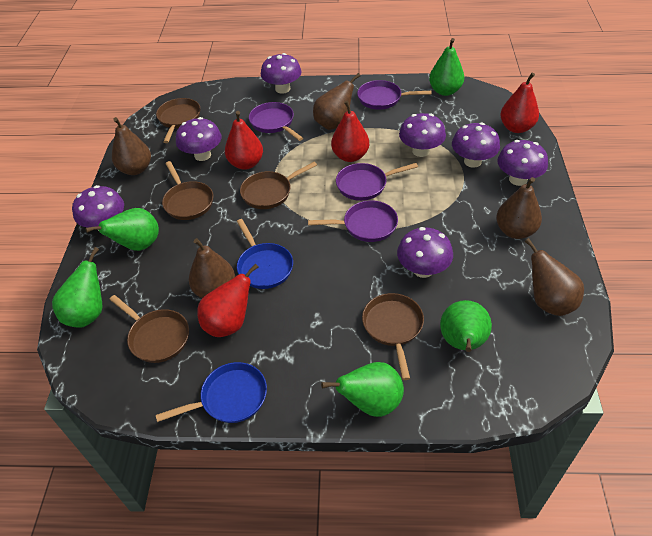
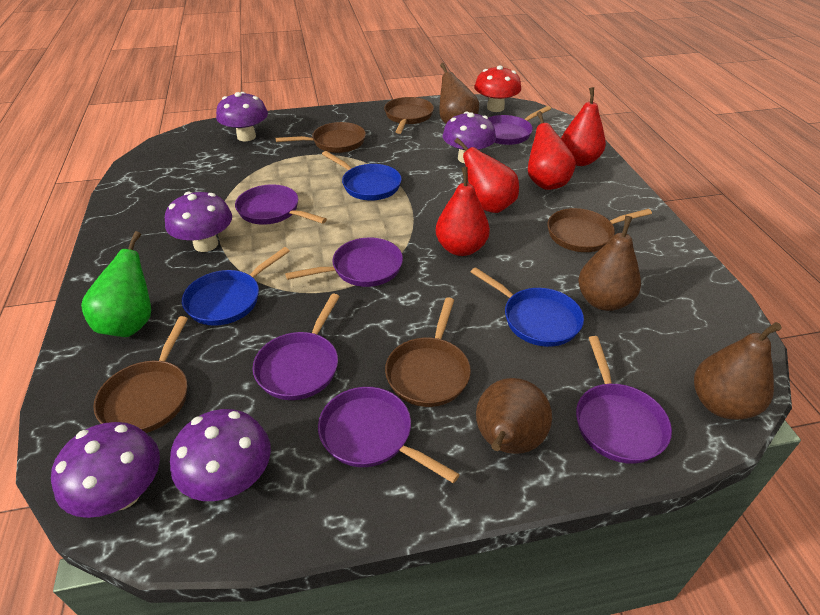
blue pan: 2 -> 3
brown pear: 5 -> 4
green pear: 5 -> 1
purple mushroom: 7 -> 5
purple pan: 4 -> 6
red mushroom: 0 -> 1

